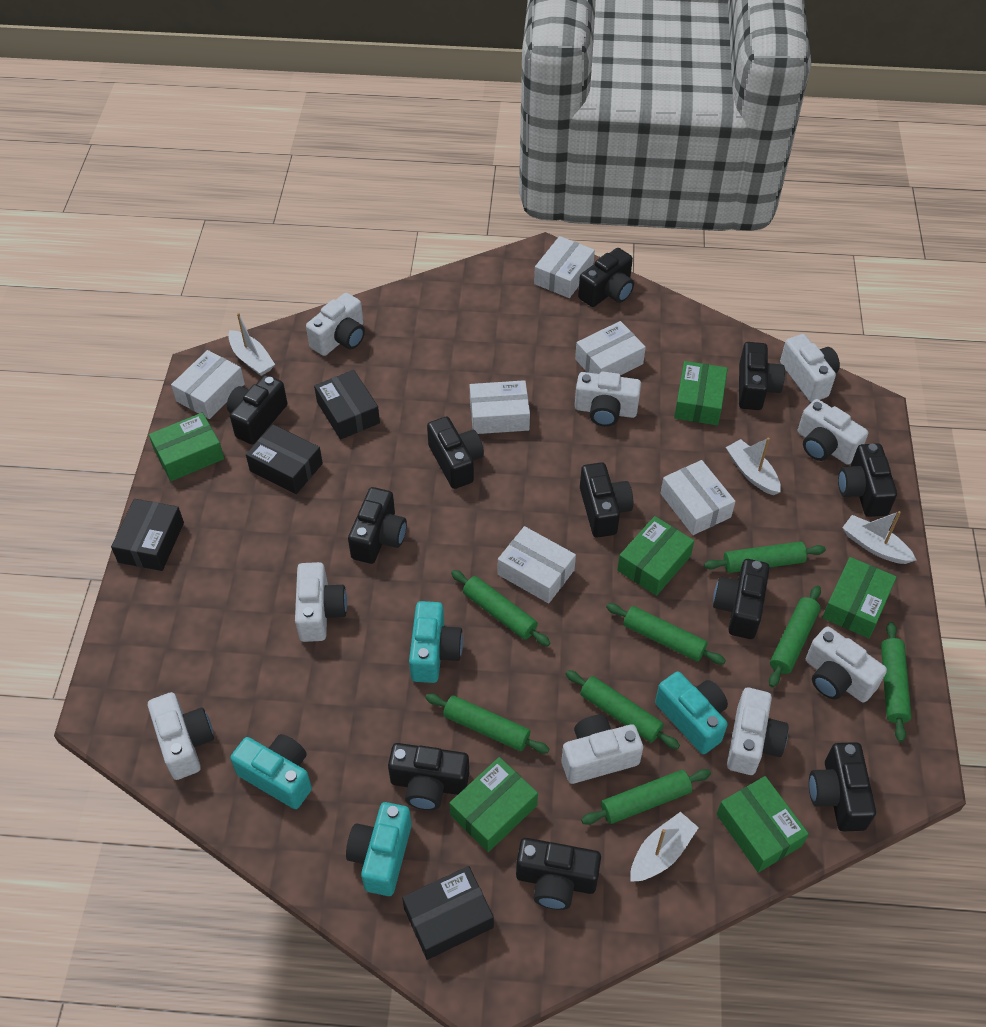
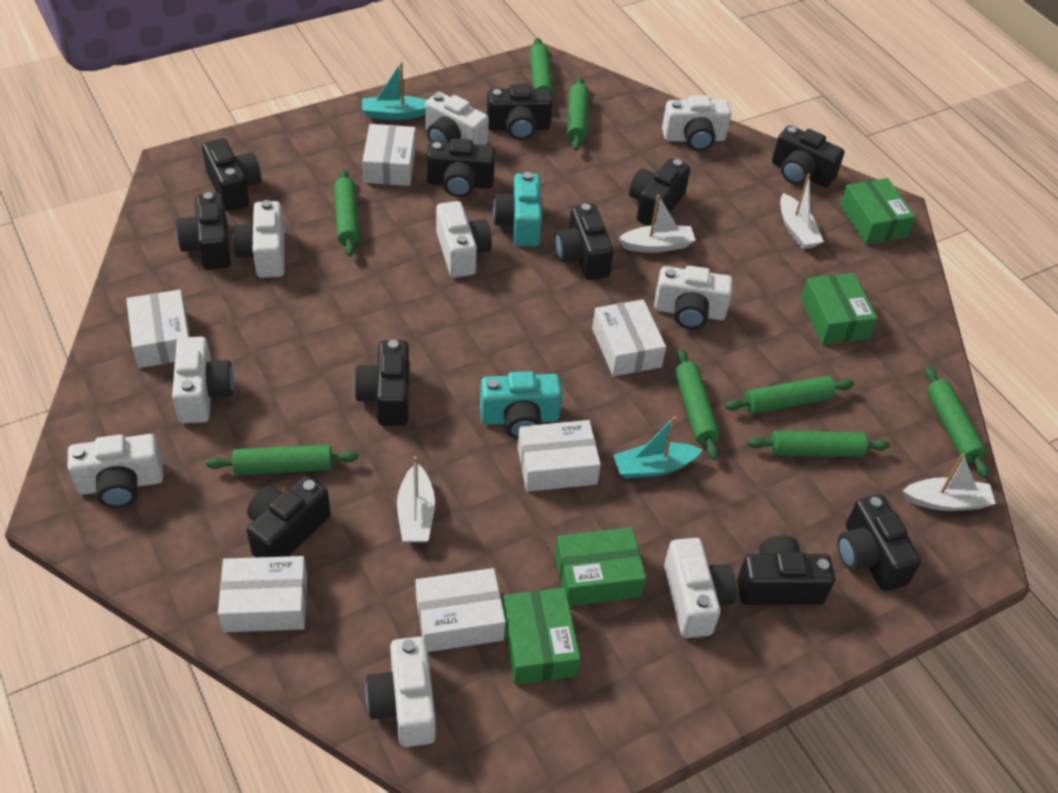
black box: 4 -> 0
green box: 6 -> 4
turquoise boat: 0 -> 2
turquoise camera: 4 -> 2

